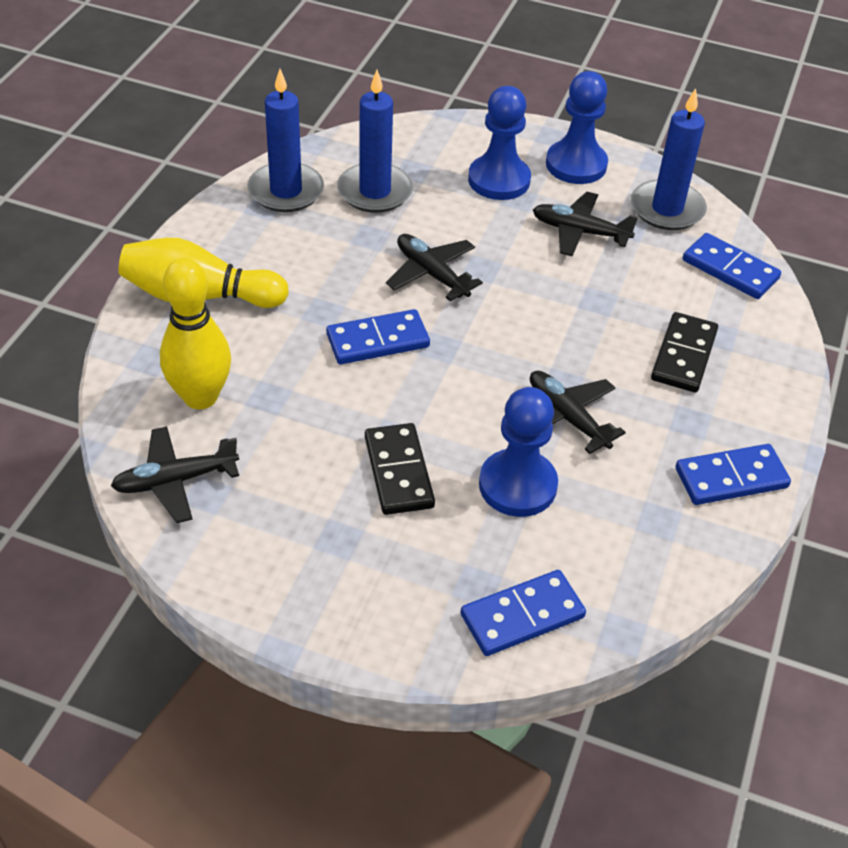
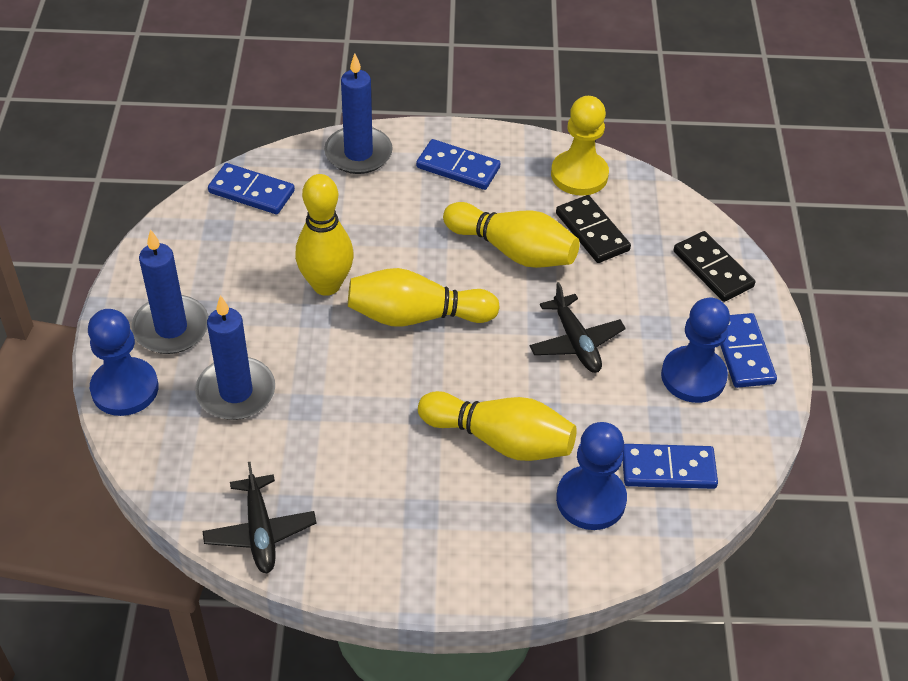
black plane: 4 -> 2
yellow bowling pin: 2 -> 4
yellow pawn: 0 -> 1

